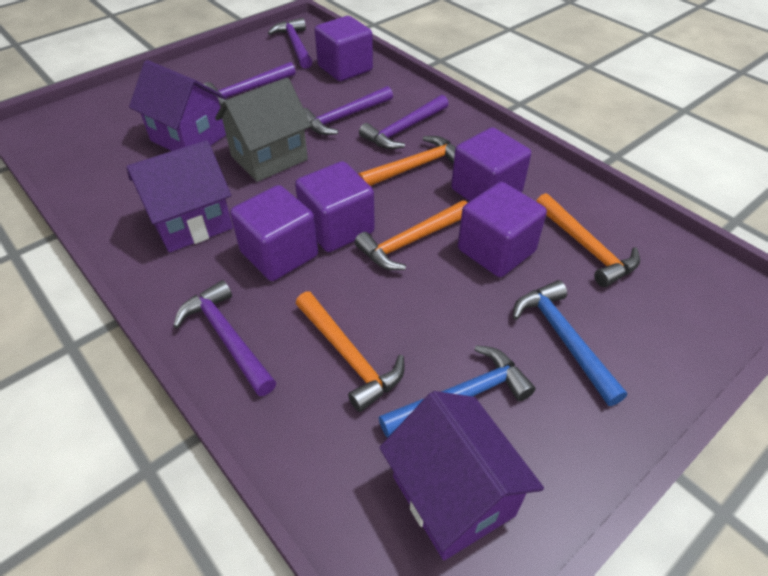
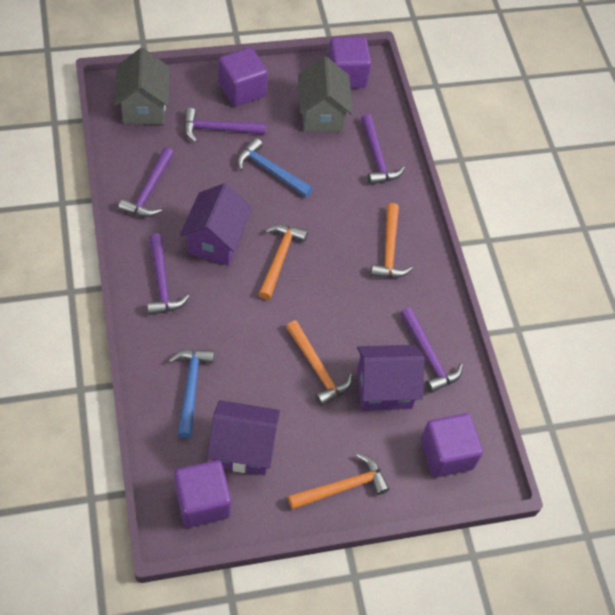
grey house: 1 -> 2
purple cube: 5 -> 4

